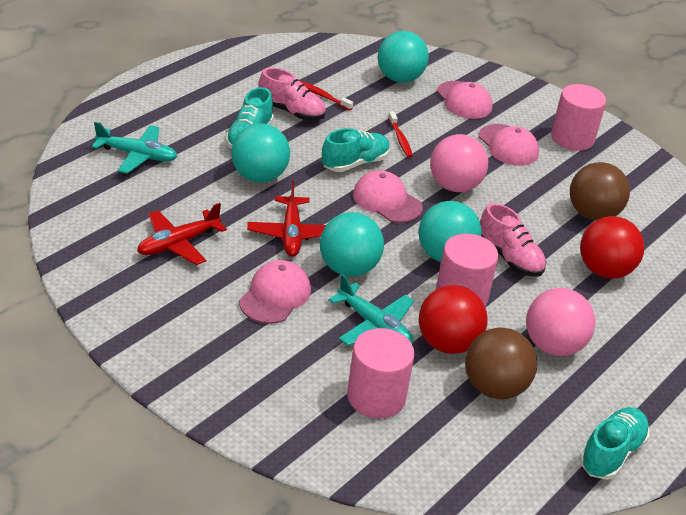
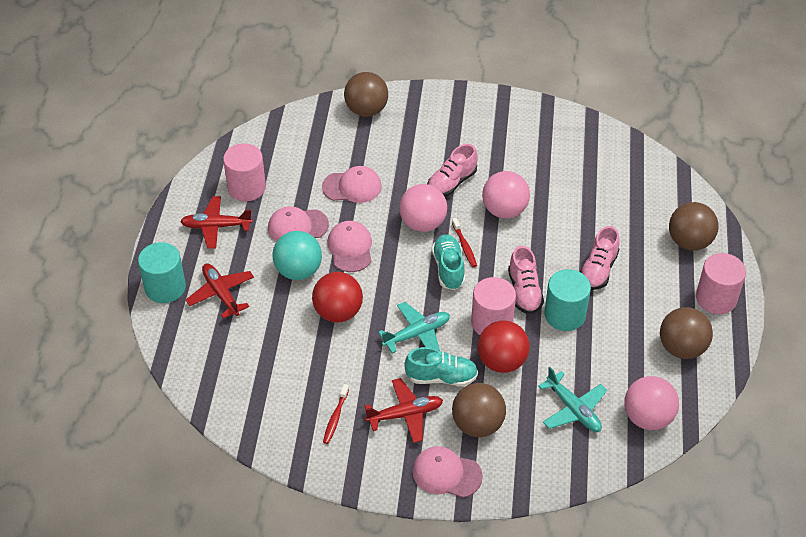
brown ball: 2 -> 4
pink ball: 2 -> 3
pink shoe: 2 -> 3
red plane: 2 -> 3
turquoise ball: 4 -> 1
turquoise cylinder: 0 -> 2
turquoise shoe: 3 -> 2

